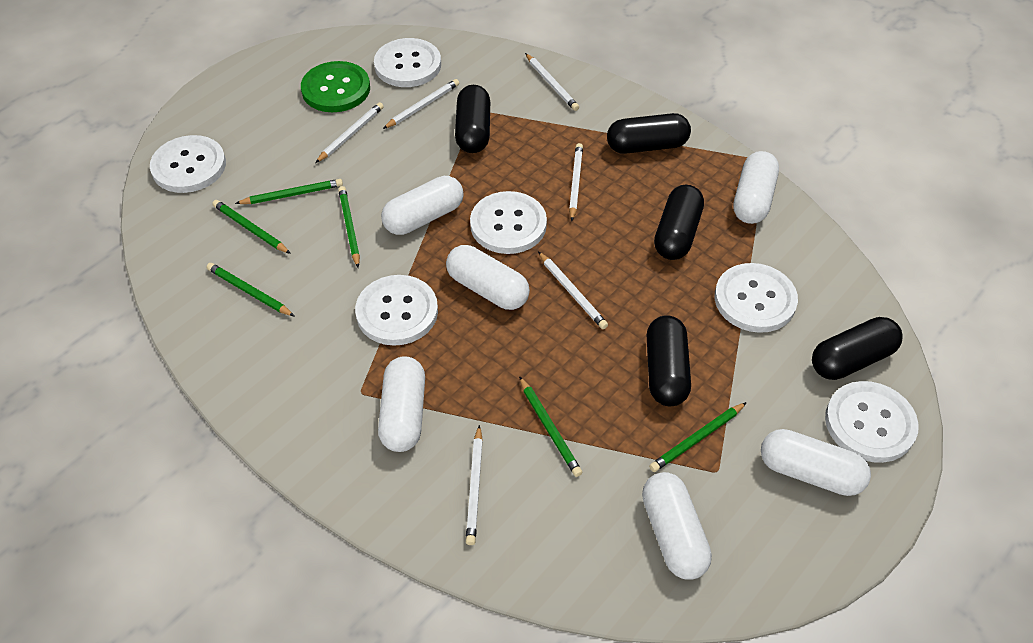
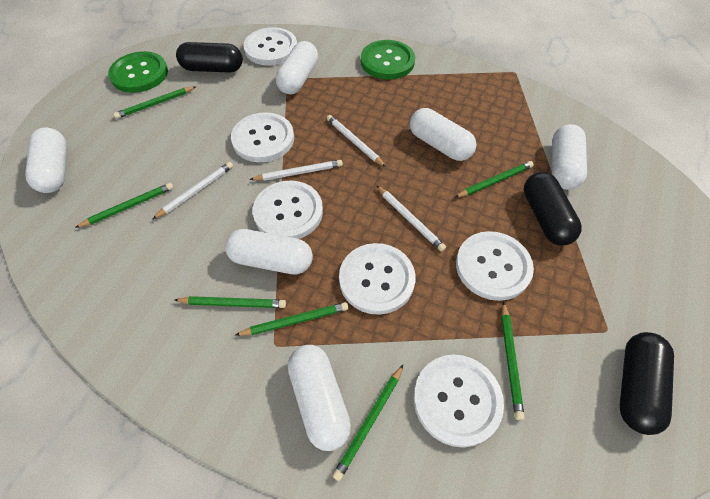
black capsule: 5 -> 3
green button: 1 -> 2
green pencil: 6 -> 7
white pencil: 6 -> 4

